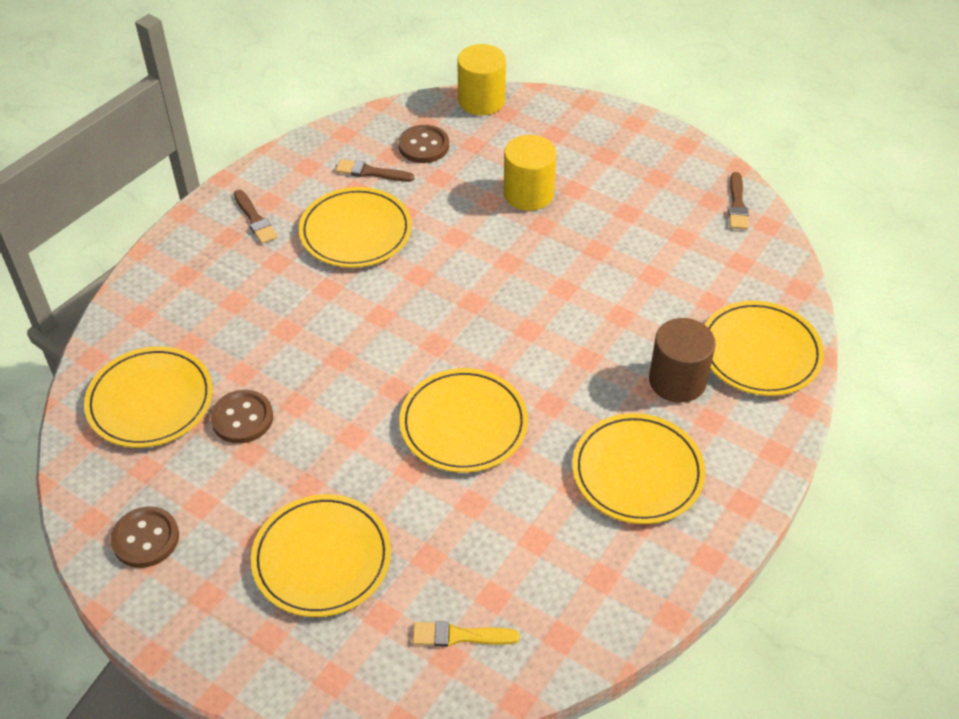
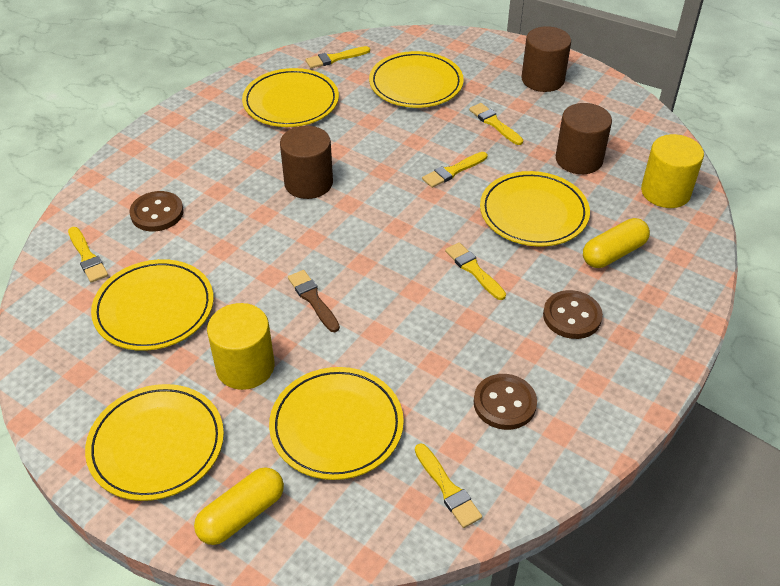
brown brush: 3 -> 1
brown cylinder: 1 -> 3
yellow brush: 1 -> 6
yellow capsule: 0 -> 2

